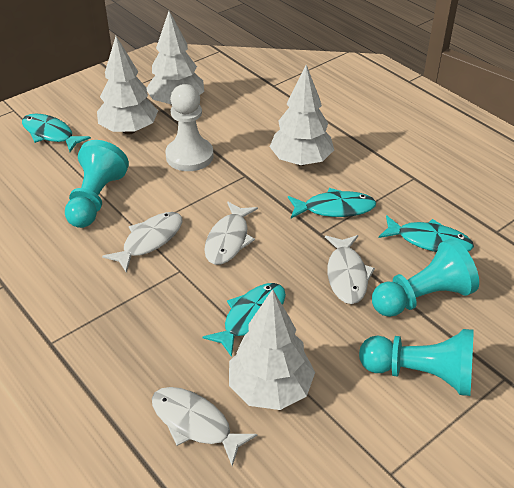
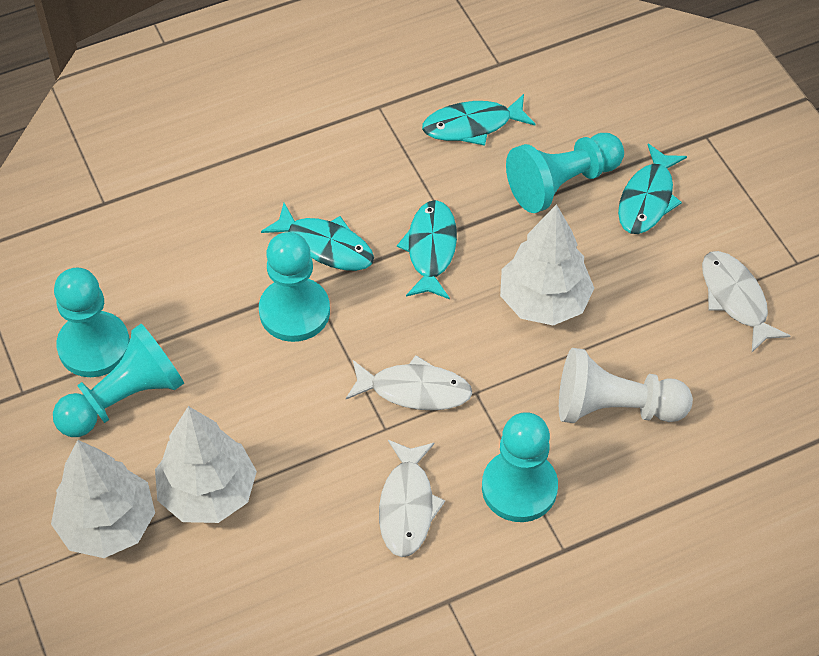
turquoise pawn: 3 -> 5
white fish: 4 -> 3
white tree: 4 -> 3

